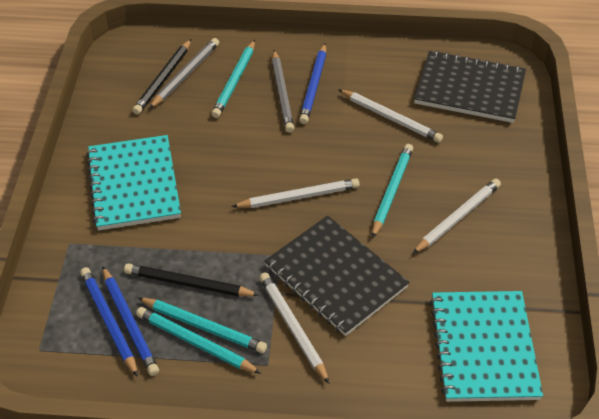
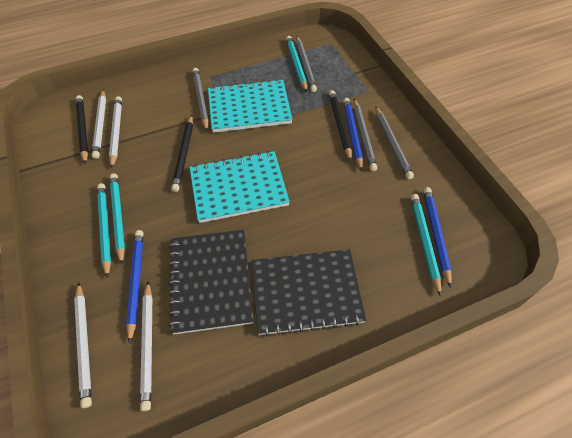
black pencil: 2 -> 3
grey pencil: 2 -> 4

